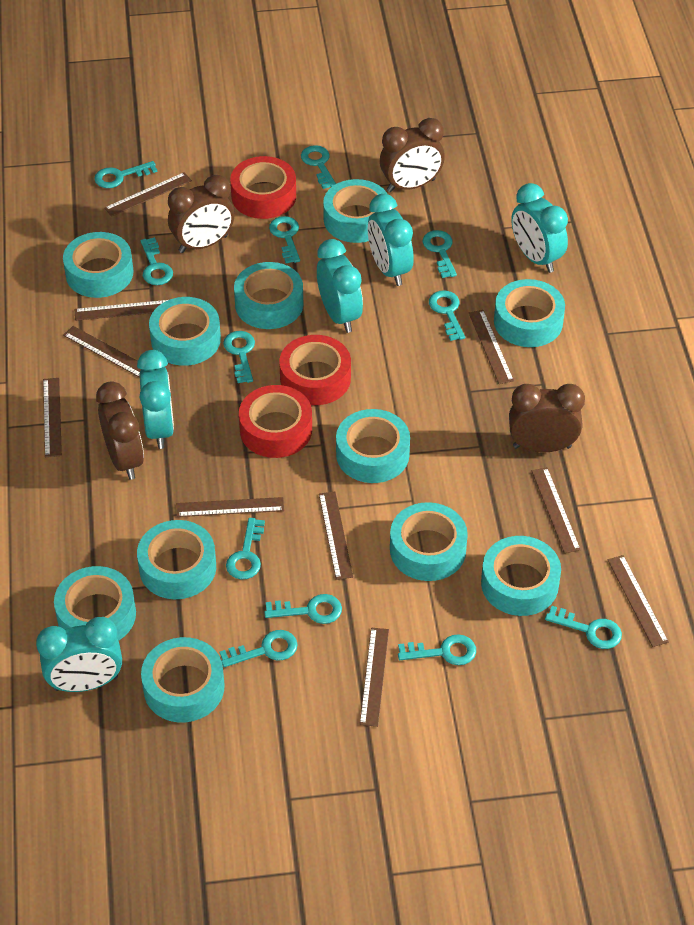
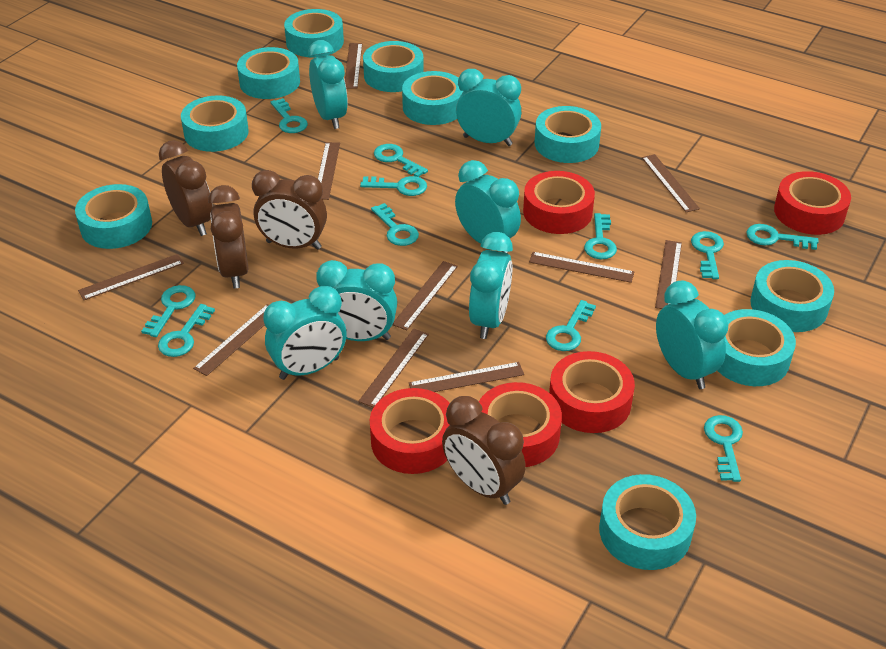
red tape: 3 -> 5
turquoise clock: 5 -> 7
turquoise key: 12 -> 11
turquoise tape: 11 -> 10

